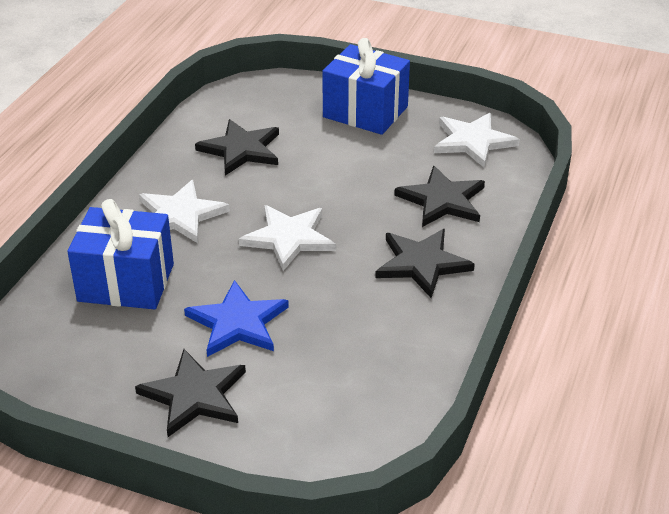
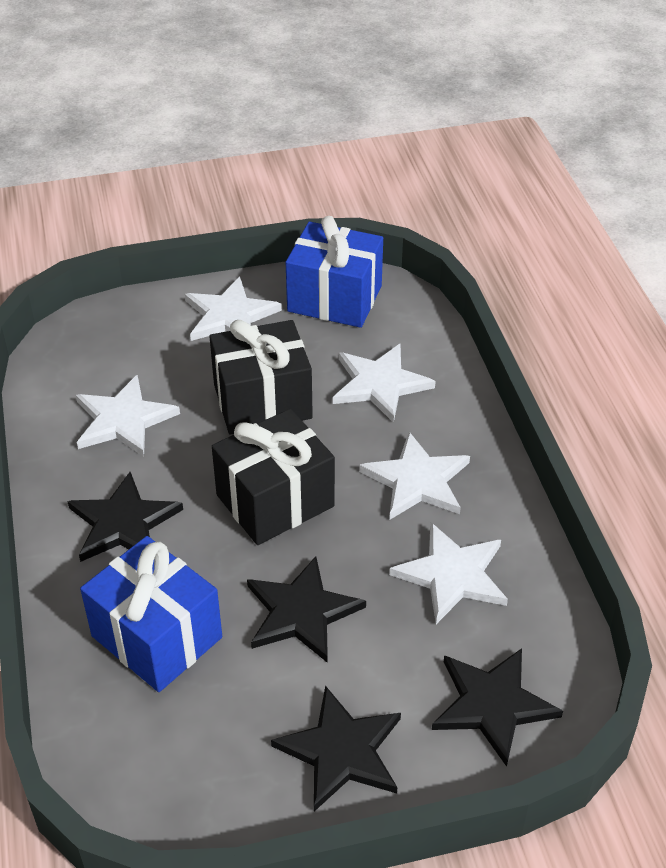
black gift: 0 -> 2
blue star: 1 -> 0
white star: 3 -> 5

